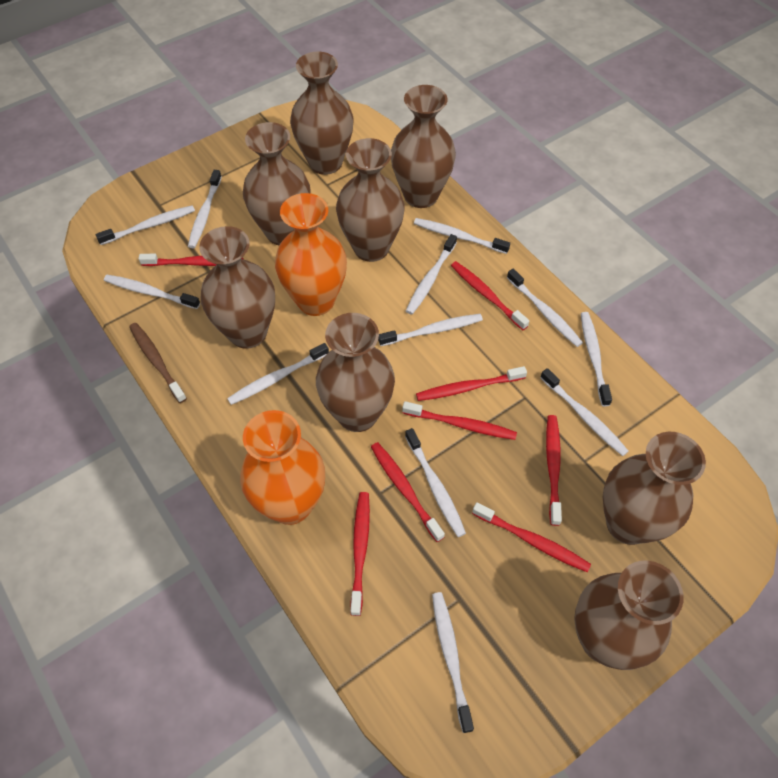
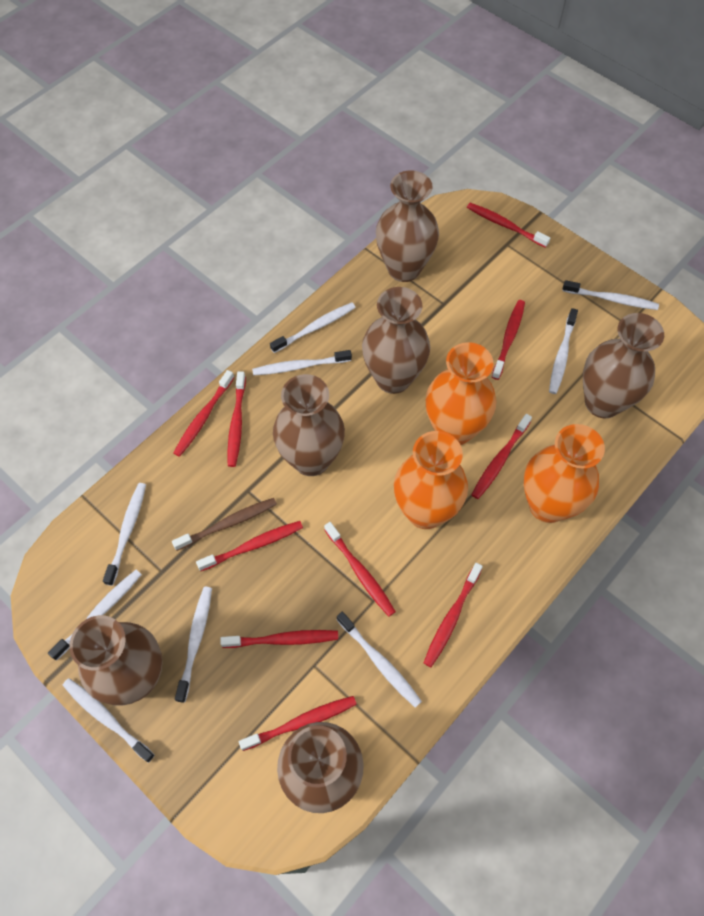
brown vase: 8 -> 6
orange vase: 2 -> 3
red toothbrush: 8 -> 10
white toothbrush: 12 -> 9

